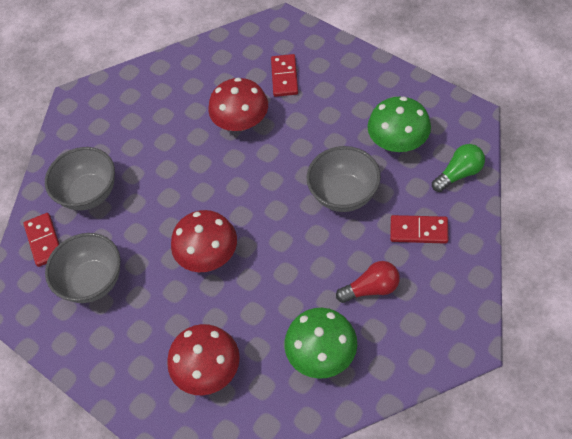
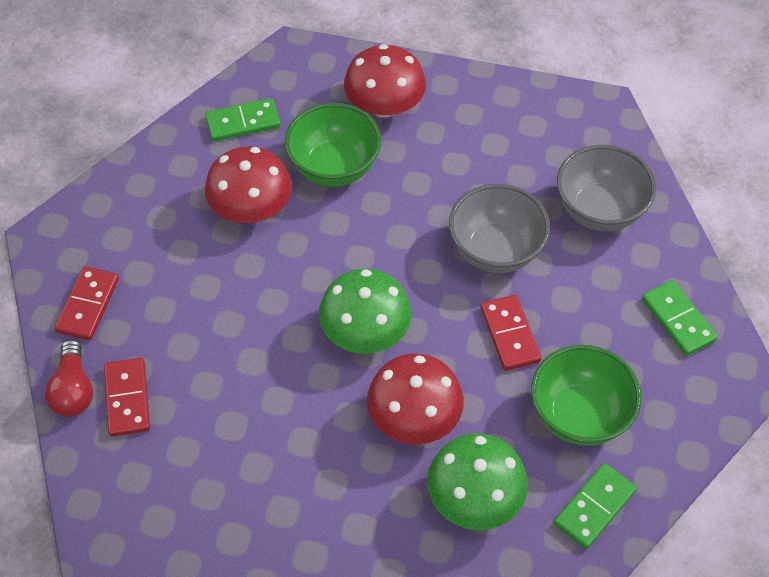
green bowl: 0 -> 2
green domino: 0 -> 3
green light bulb: 1 -> 0
grey bowl: 3 -> 2

